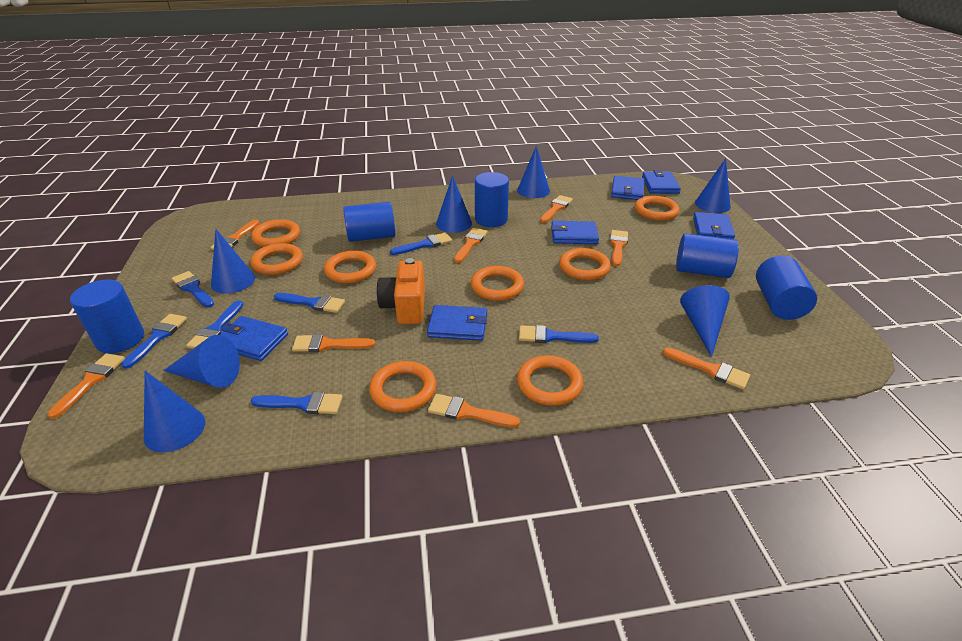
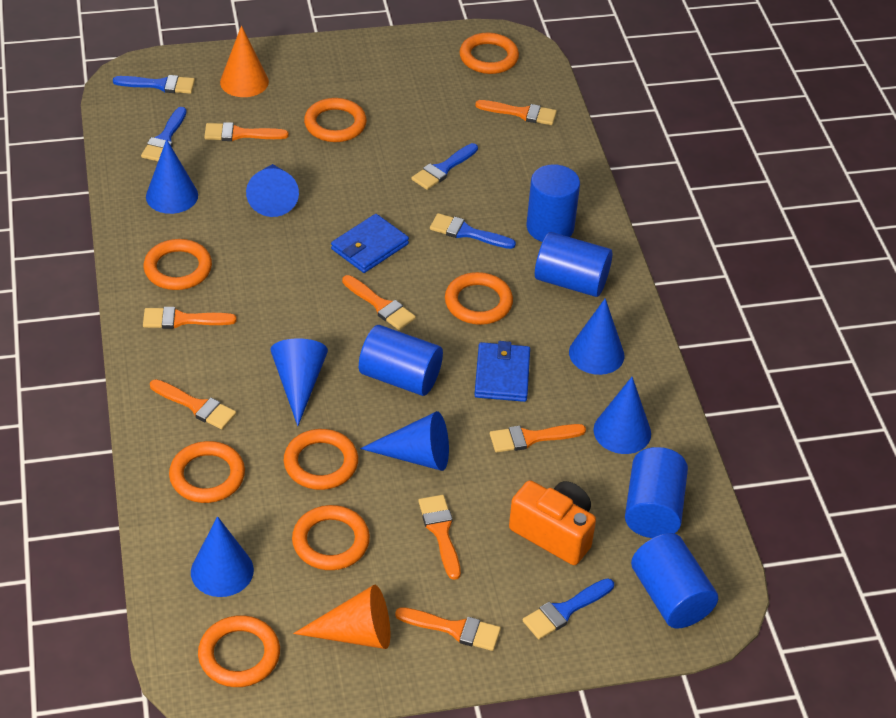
blue brush: 7 -> 5
blue wallet: 6 -> 2
orange cone: 0 -> 2

